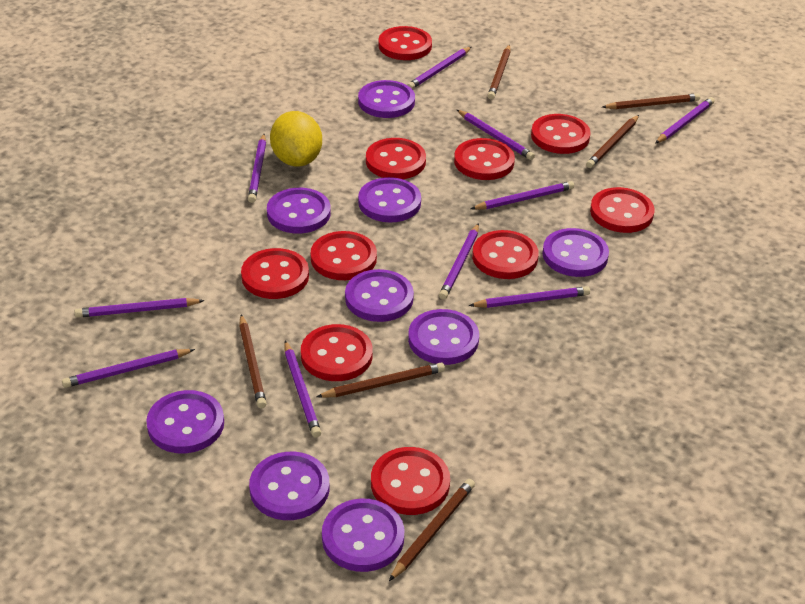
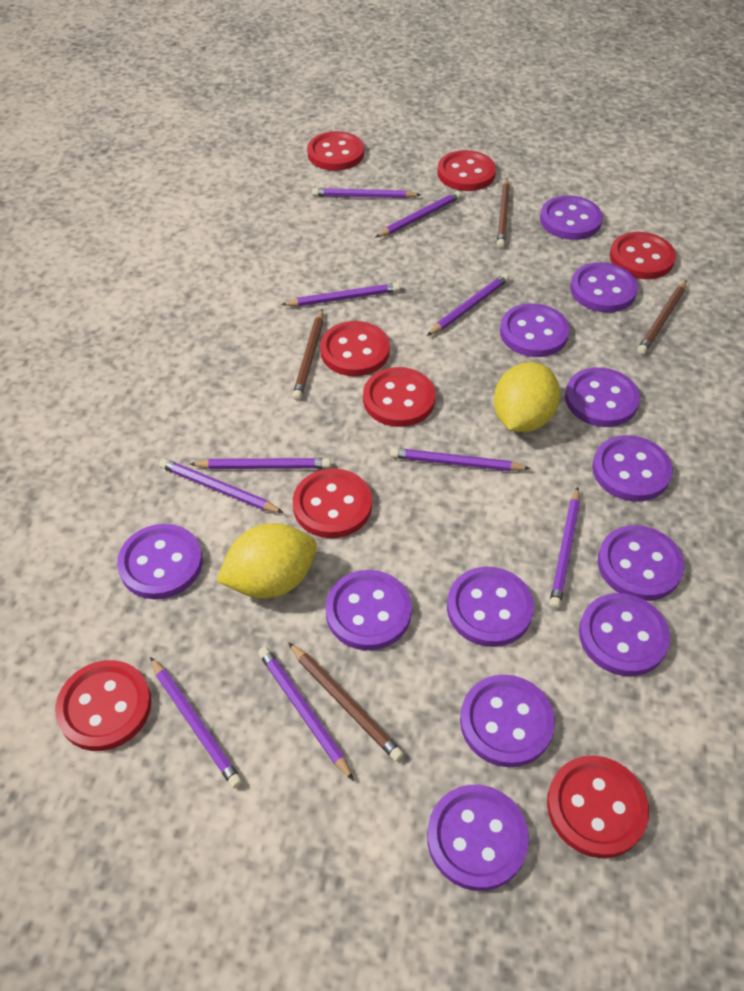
brown pencil: 6 -> 4
purple button: 9 -> 12
red button: 10 -> 8
yellow lemon: 1 -> 2

